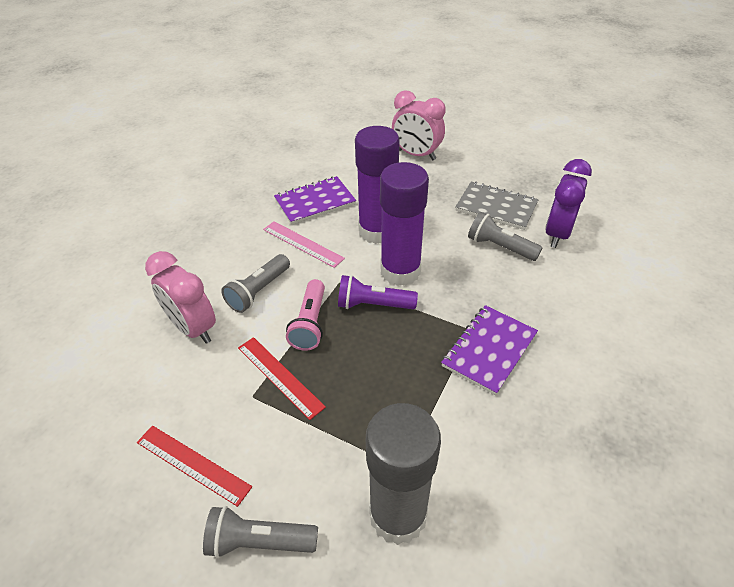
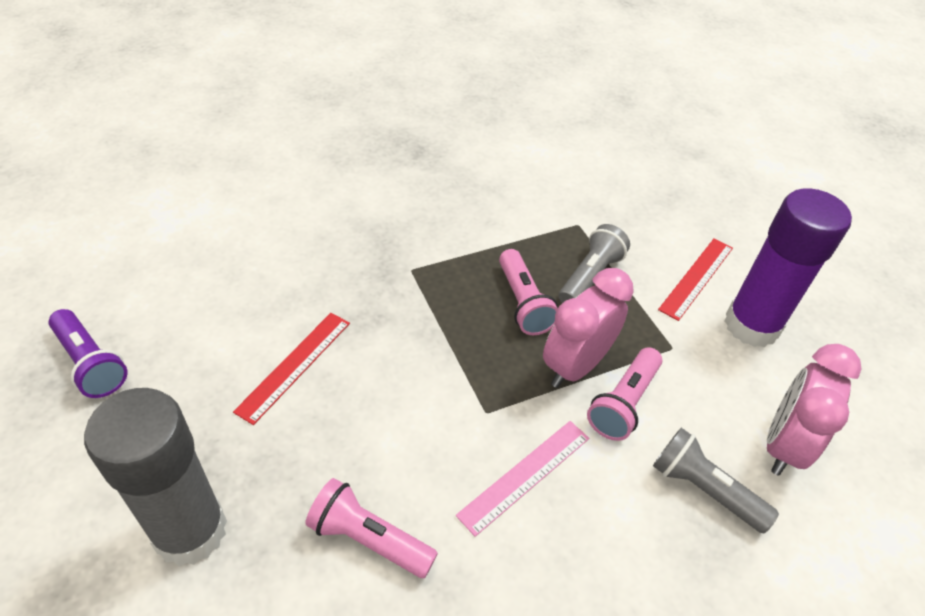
grey flashlight: 3 -> 2
grey notebook: 1 -> 0
pink flashlight: 1 -> 3
purple clock: 1 -> 0
purple glue stick: 2 -> 1
purple notebook: 2 -> 0

